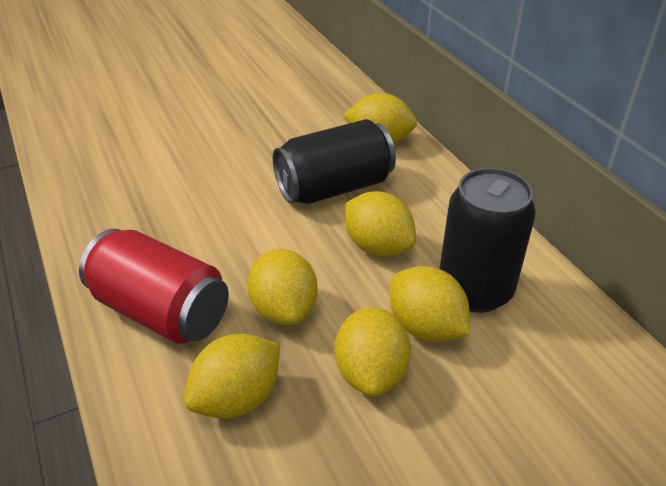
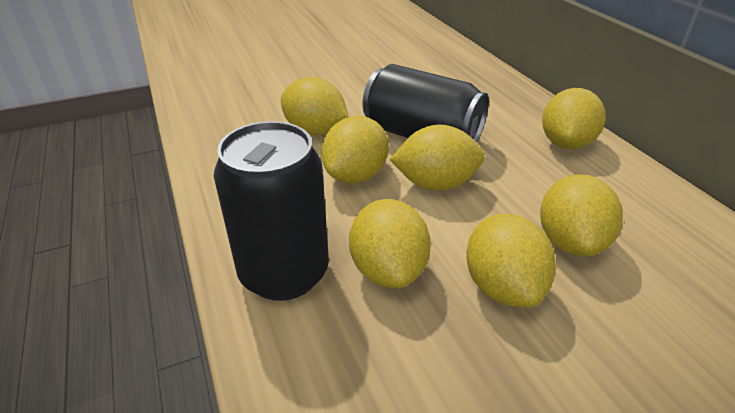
red can: 1 -> 0
yellow lemon: 6 -> 7

